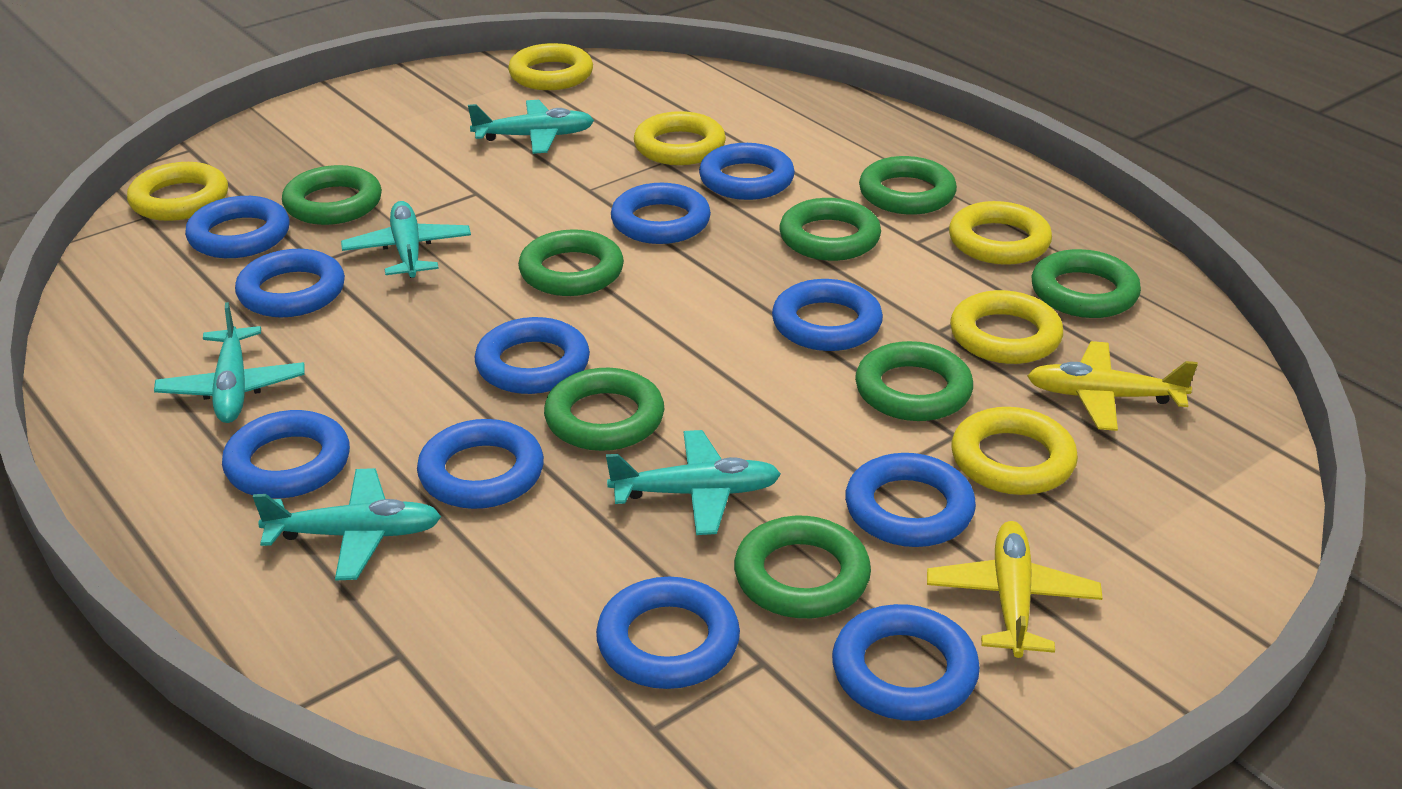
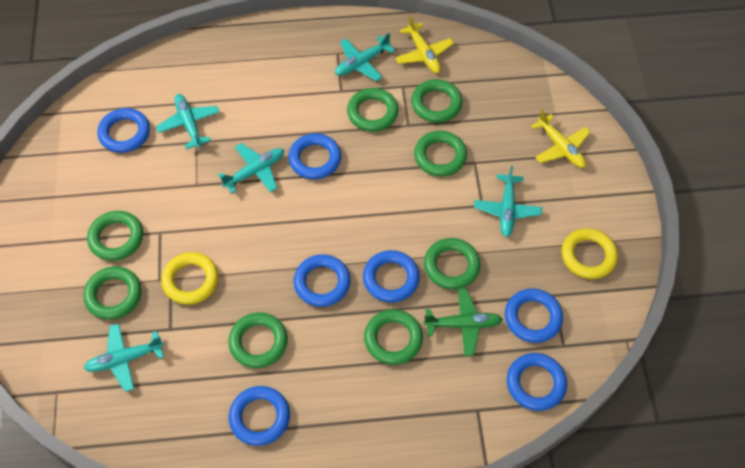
blue ring: 11 -> 7
green plane: 0 -> 1
yellow ring: 6 -> 2

